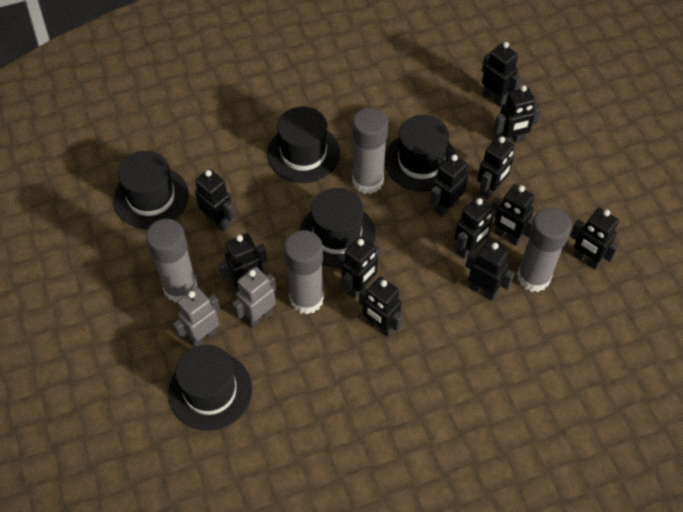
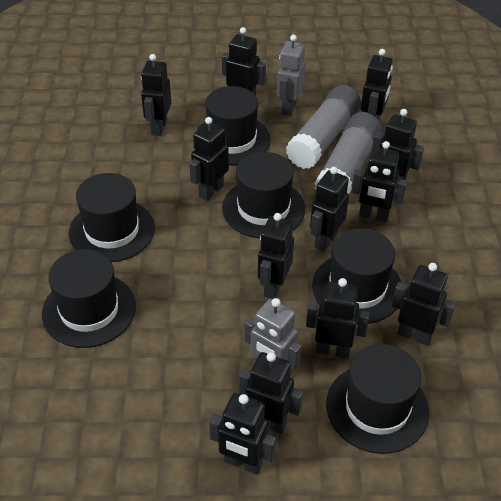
black hat: 5 -> 6
grey glue stick: 4 -> 2

